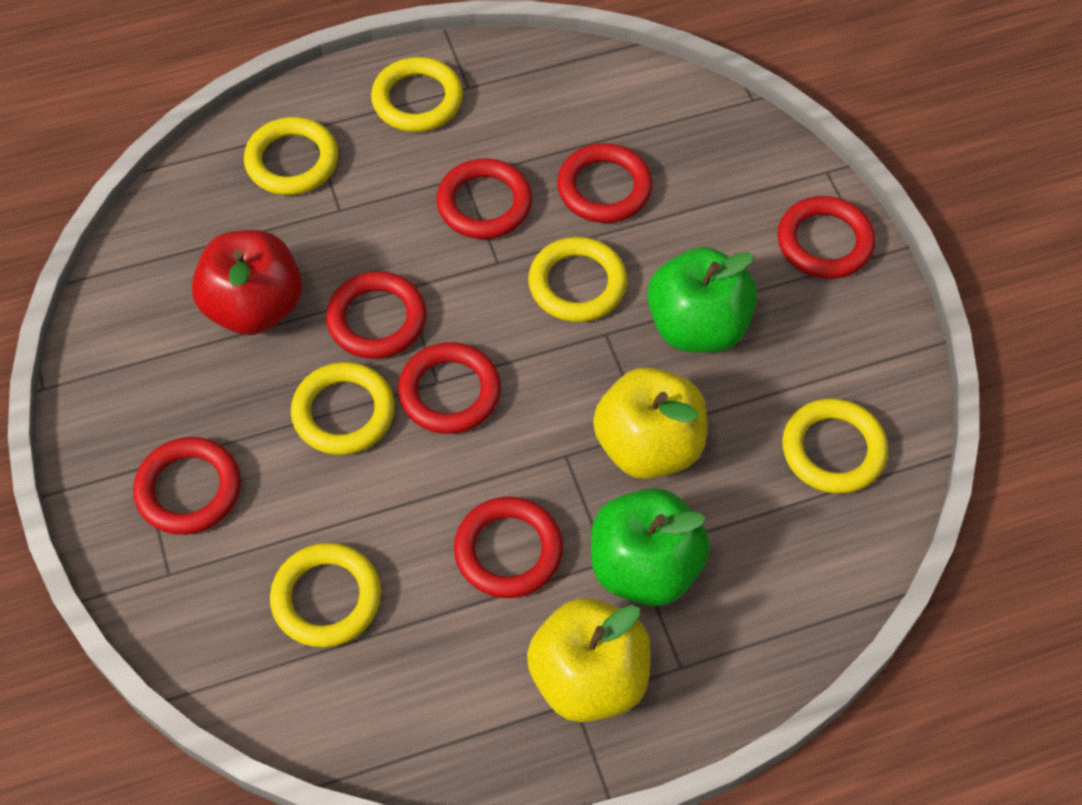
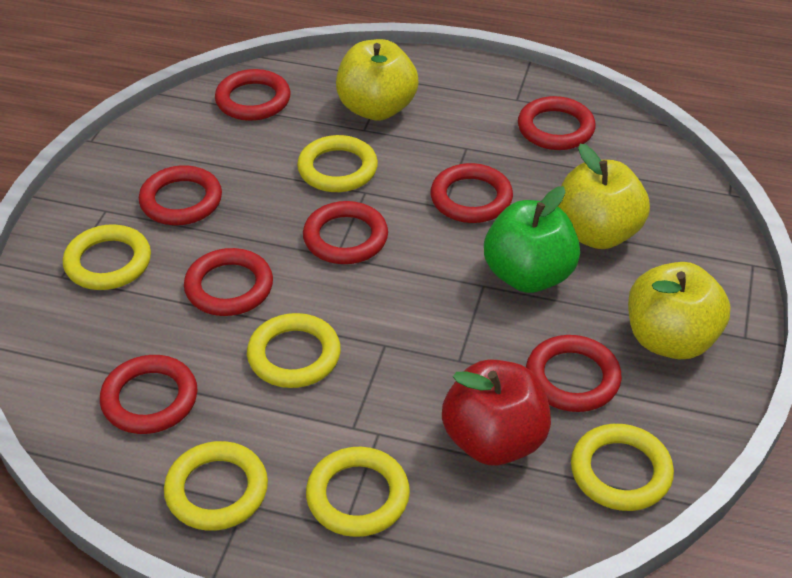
green apple: 2 -> 1
red ring: 7 -> 8
yellow apple: 2 -> 3

